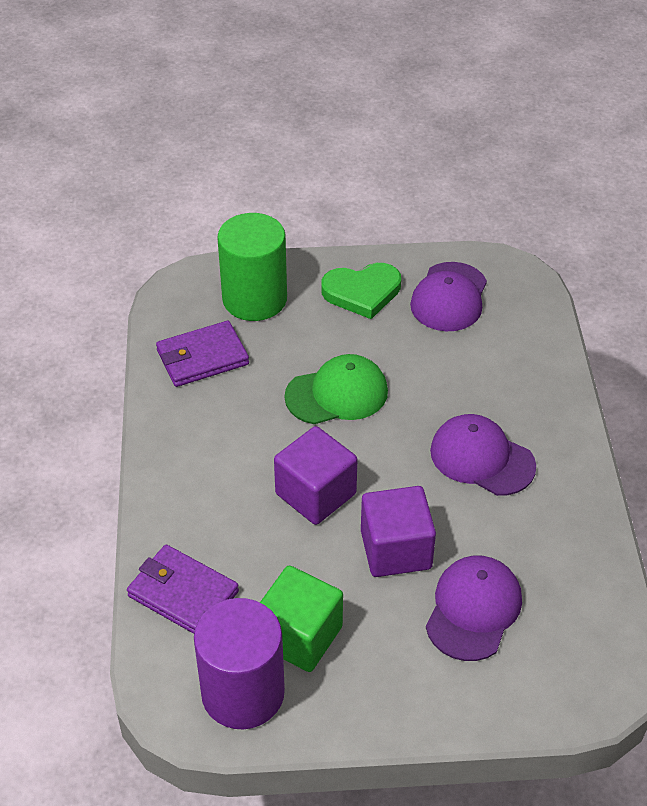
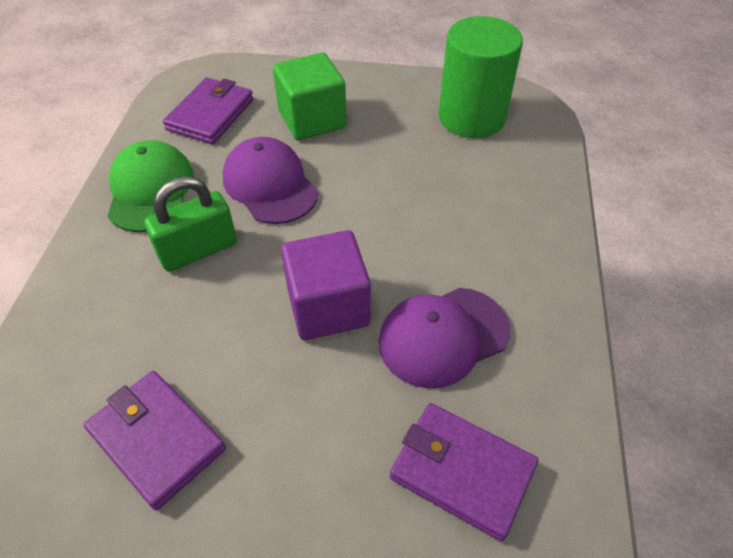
green heart: 1 -> 0
green padlock: 0 -> 1
purple cap: 3 -> 2
purple cube: 2 -> 1
purple cylinder: 1 -> 0
purple wallet: 2 -> 3

